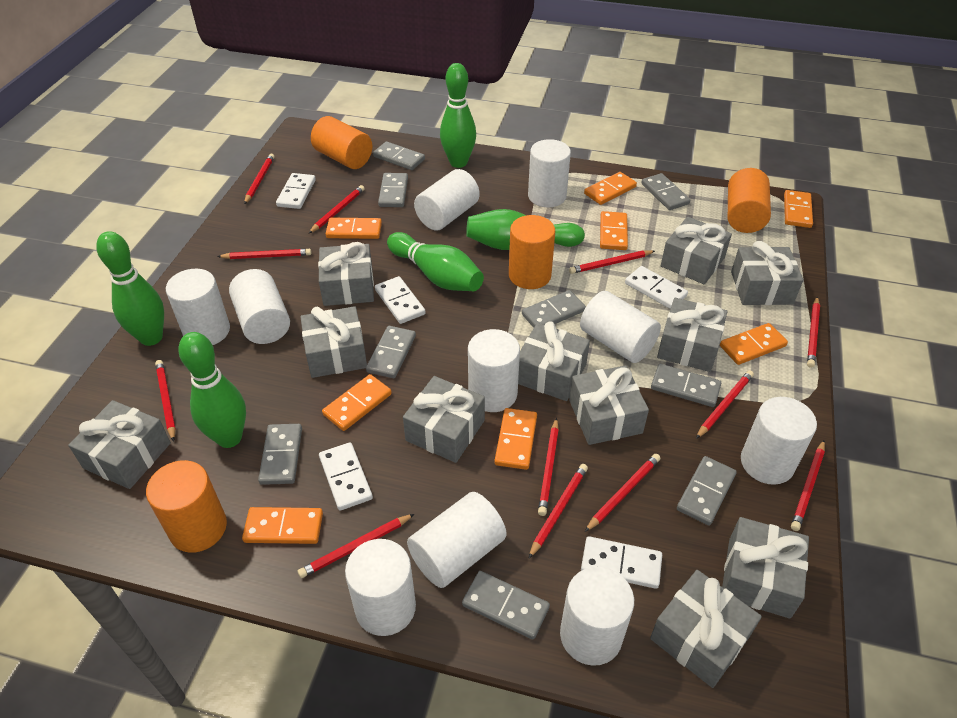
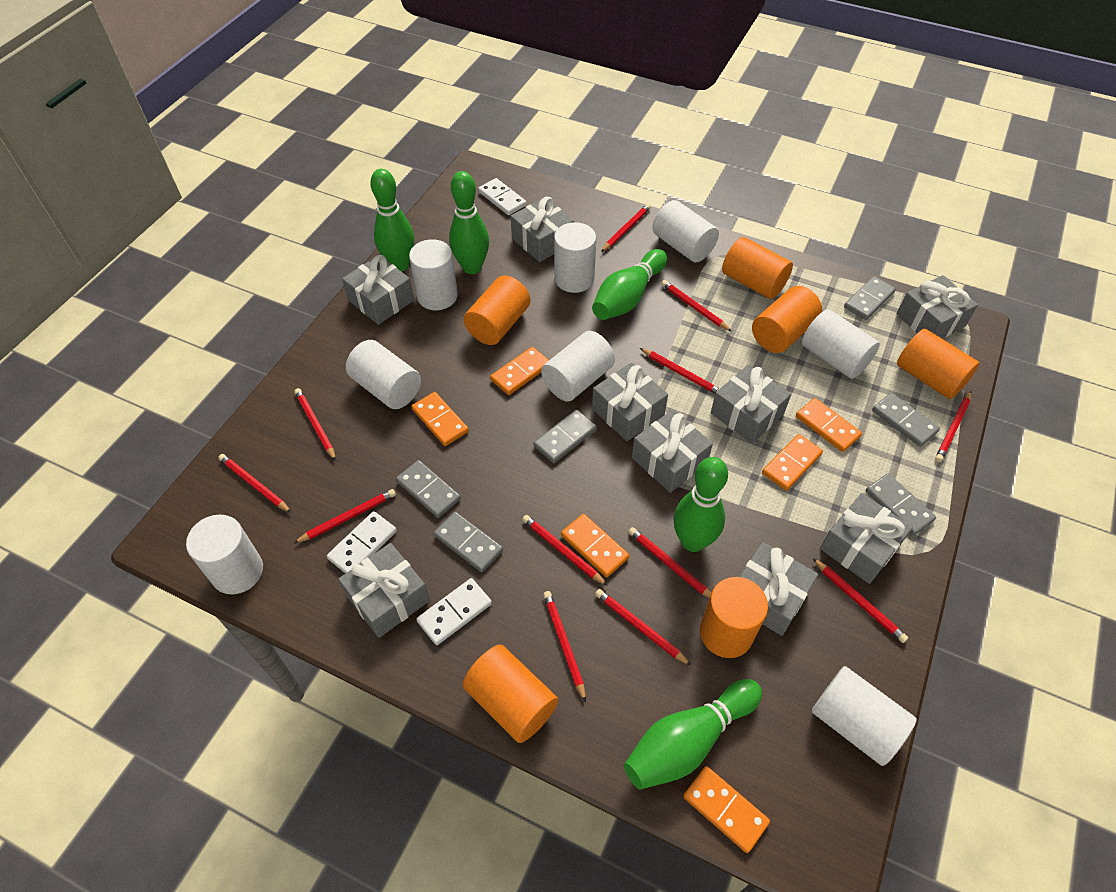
grey domino: 9 -> 6
grey gift: 11 -> 9
orange cylinder: 4 -> 6
orange domino: 8 -> 6
white cylinder: 10 -> 8
white domino: 5 -> 3

